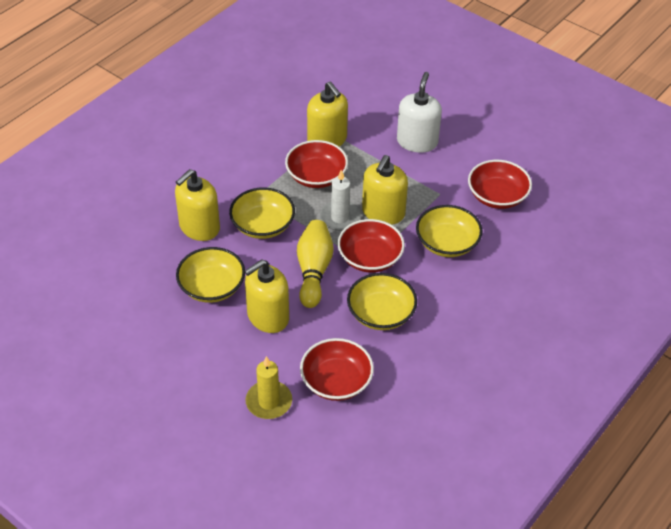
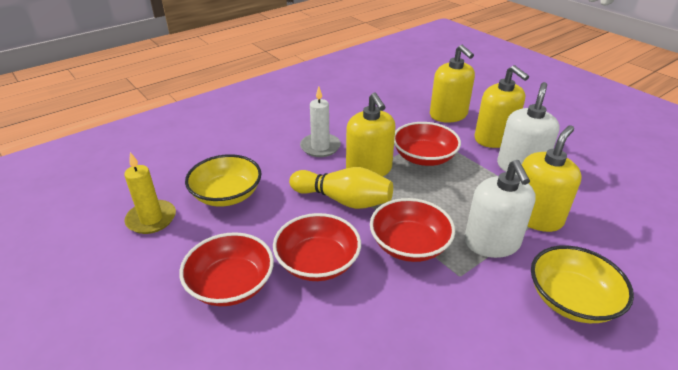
white soap dispenser: 1 -> 2
yellow bowl: 4 -> 2

